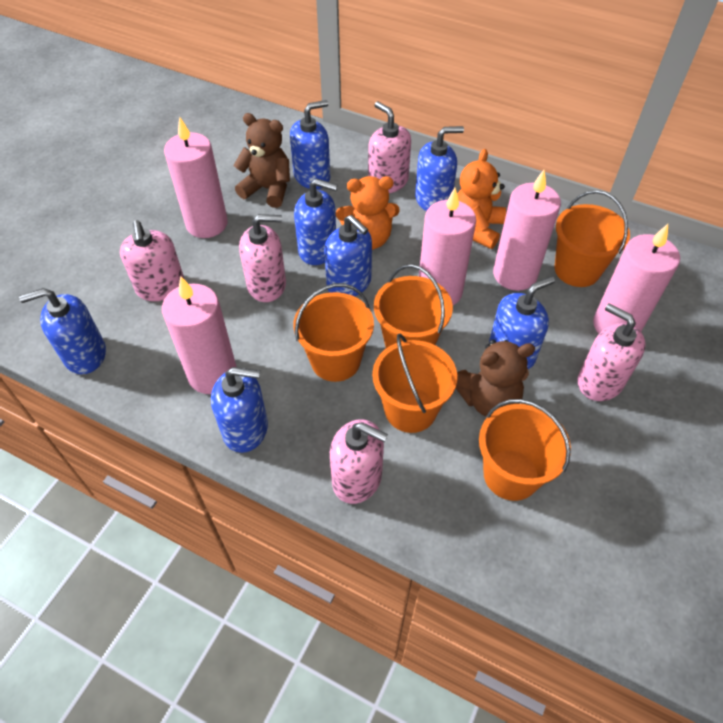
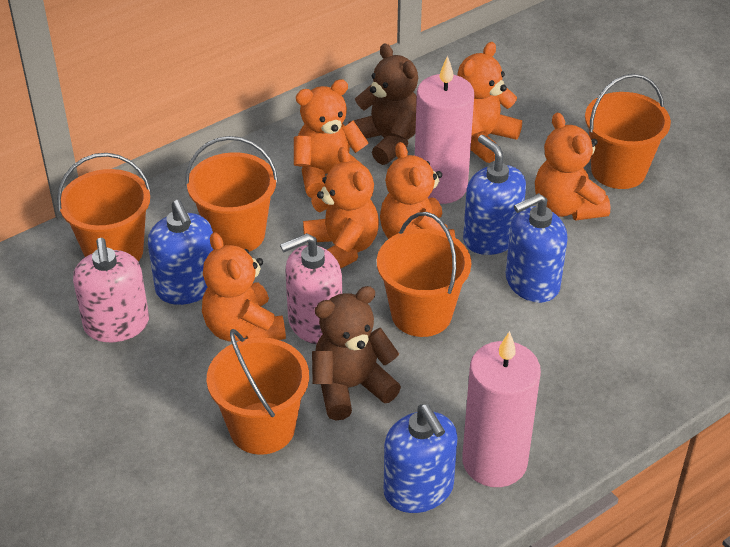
blue soap dispenser: 7 -> 4
orange teddy bear: 2 -> 6
pink candle: 5 -> 2
pink soap dispenser: 5 -> 2

